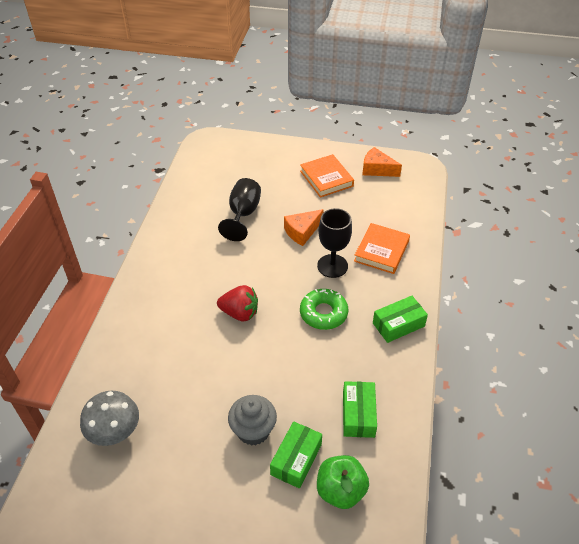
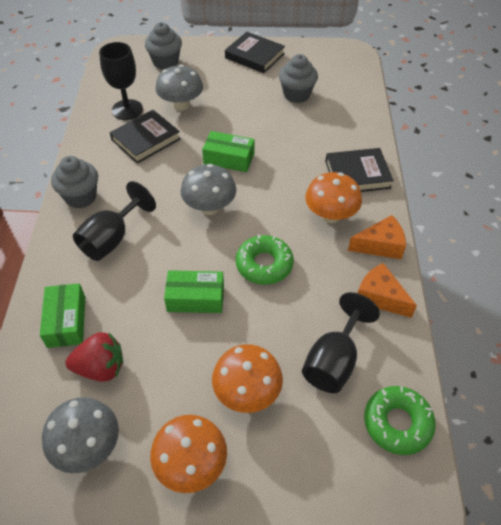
black book: 0 -> 3
black goblet: 2 -> 3
green apple: 1 -> 0
green donut: 1 -> 2
grey cupcake: 1 -> 3
grey mushroom: 1 -> 3
orange book: 2 -> 0
orange mushroom: 0 -> 3

